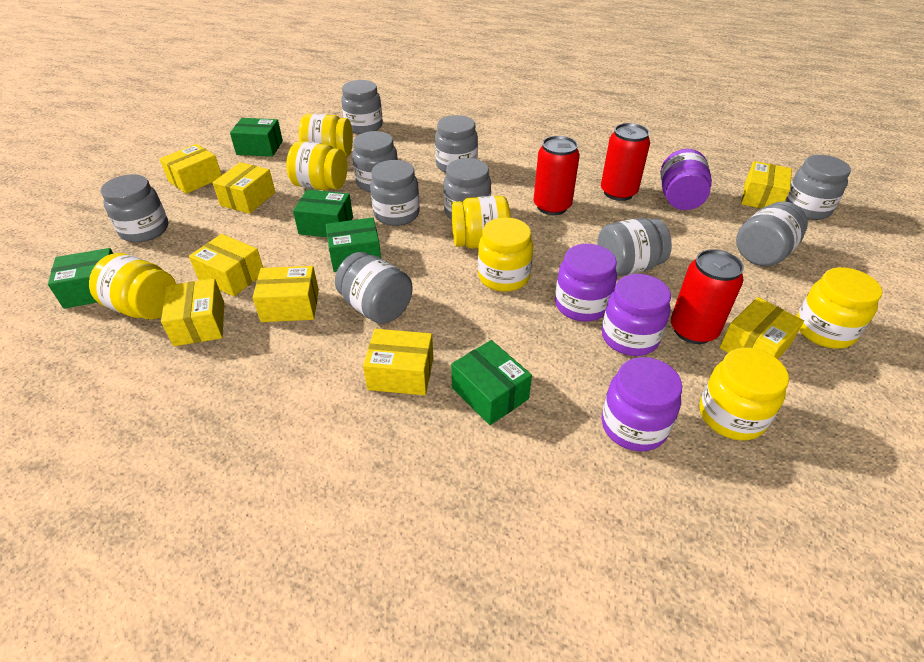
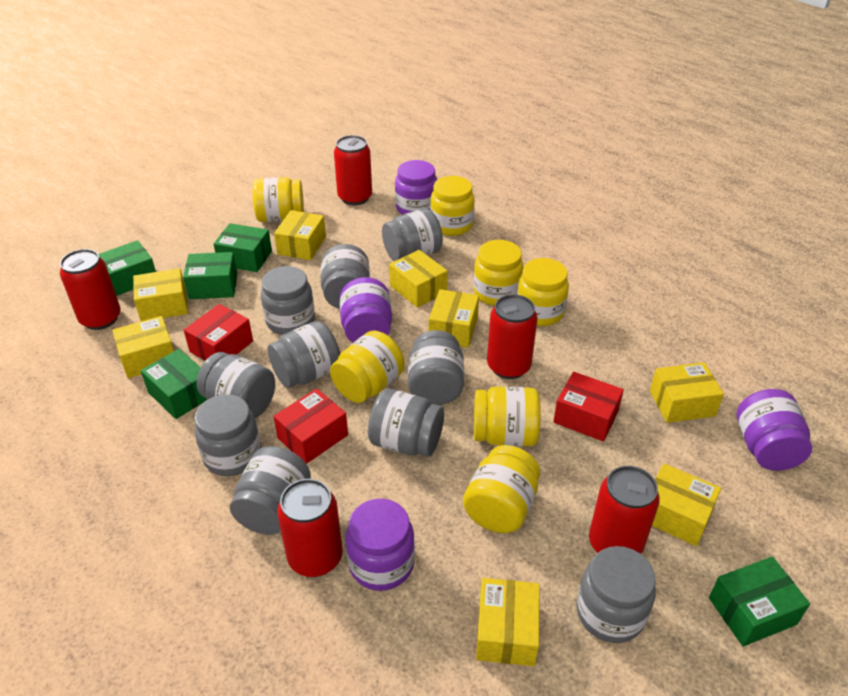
red box: 0 -> 3
red can: 3 -> 5

